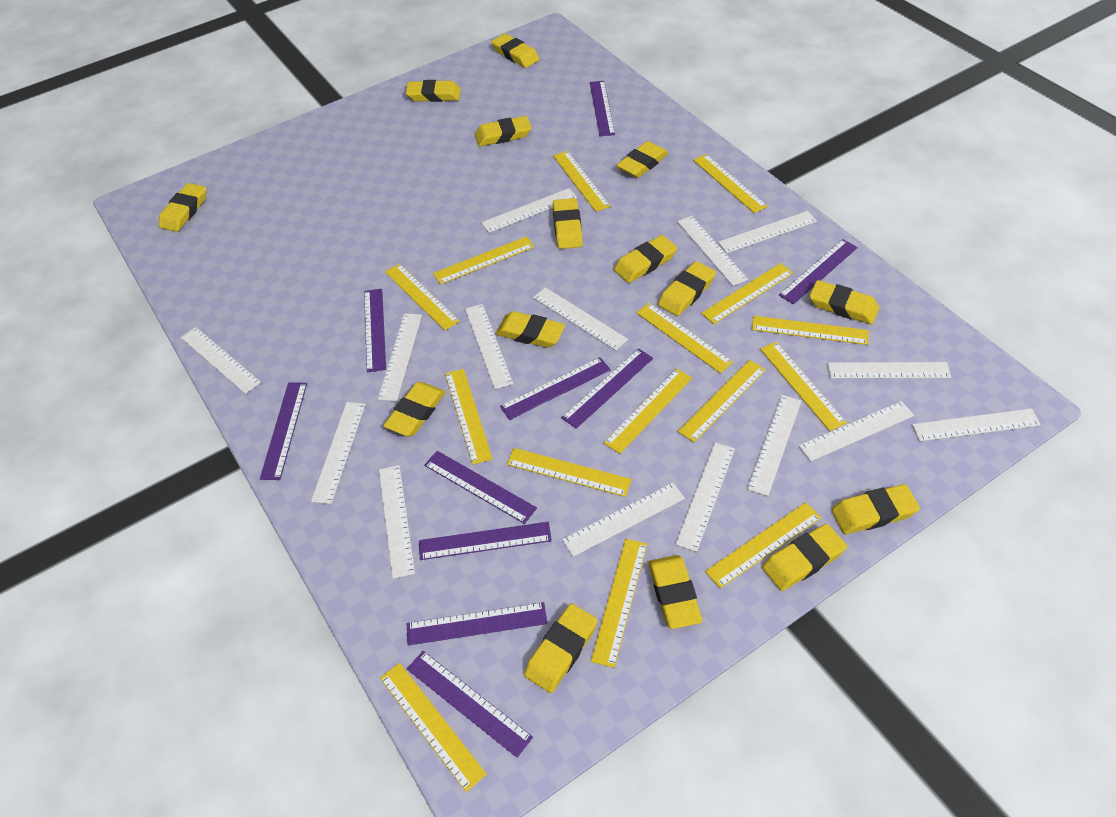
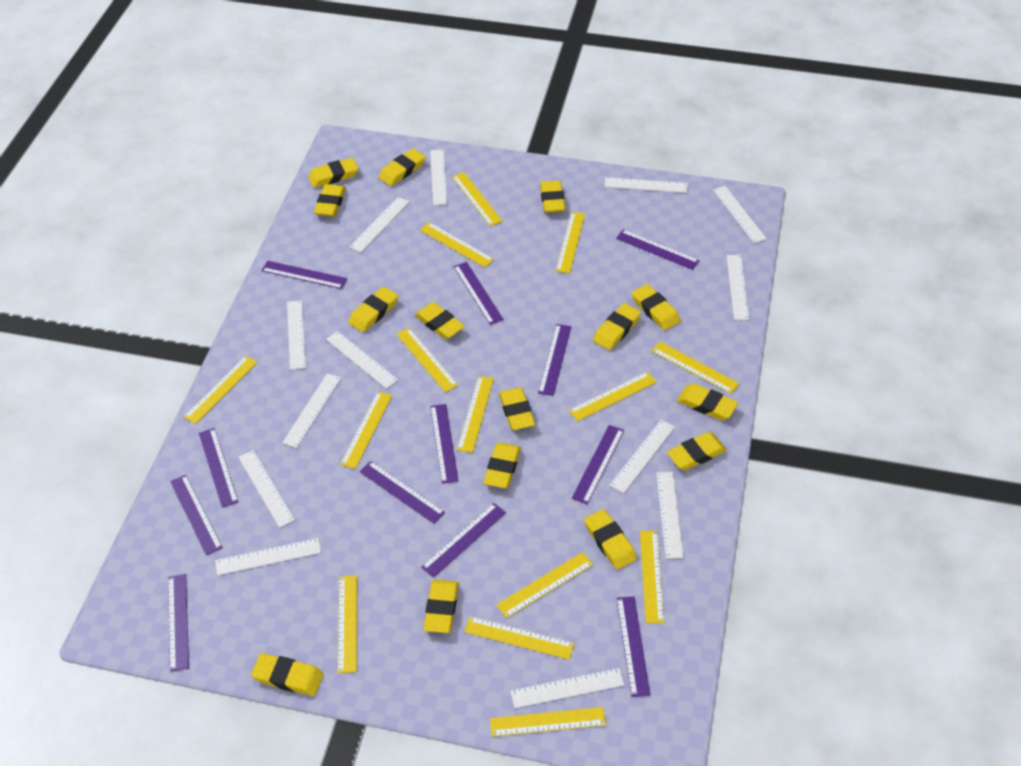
purple ruler: 10 -> 12
white ruler: 15 -> 13
yellow ruler: 15 -> 14

